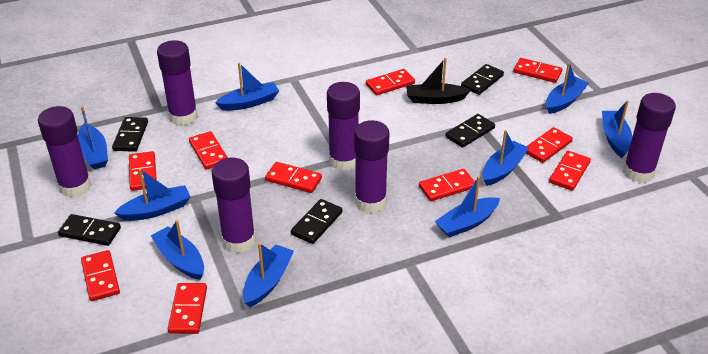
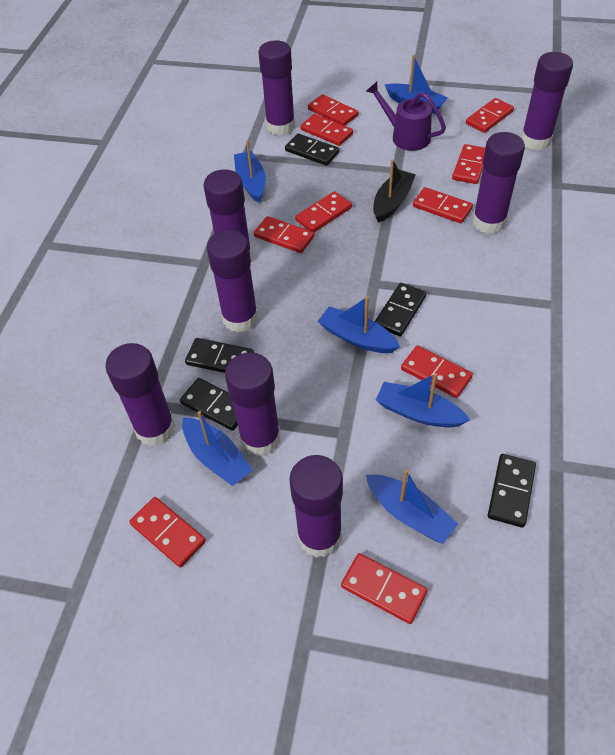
blue boat: 9 -> 6
purple glue stick: 6 -> 8
purple watering can: 0 -> 1

